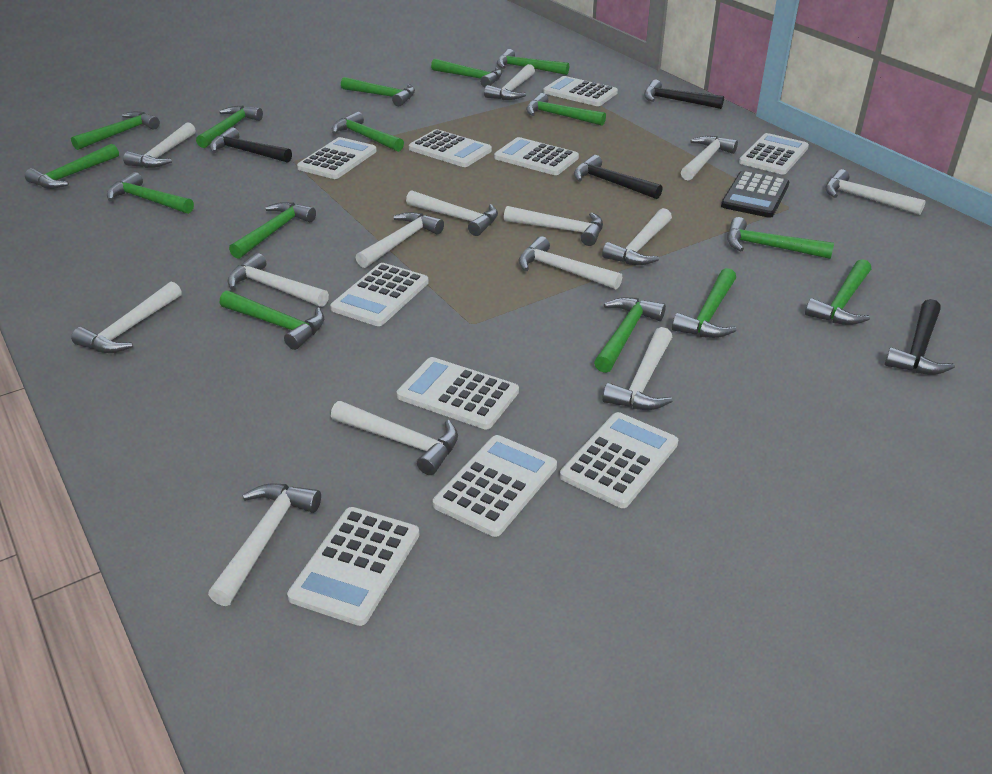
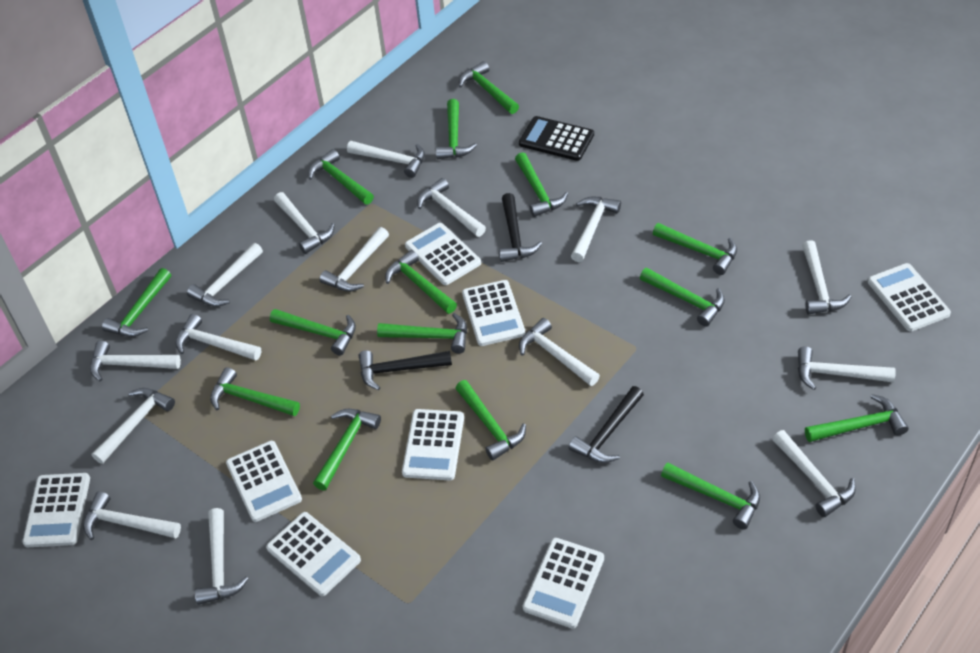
black hammer: 4 -> 3
white calculator: 10 -> 8
white hammer: 14 -> 15

